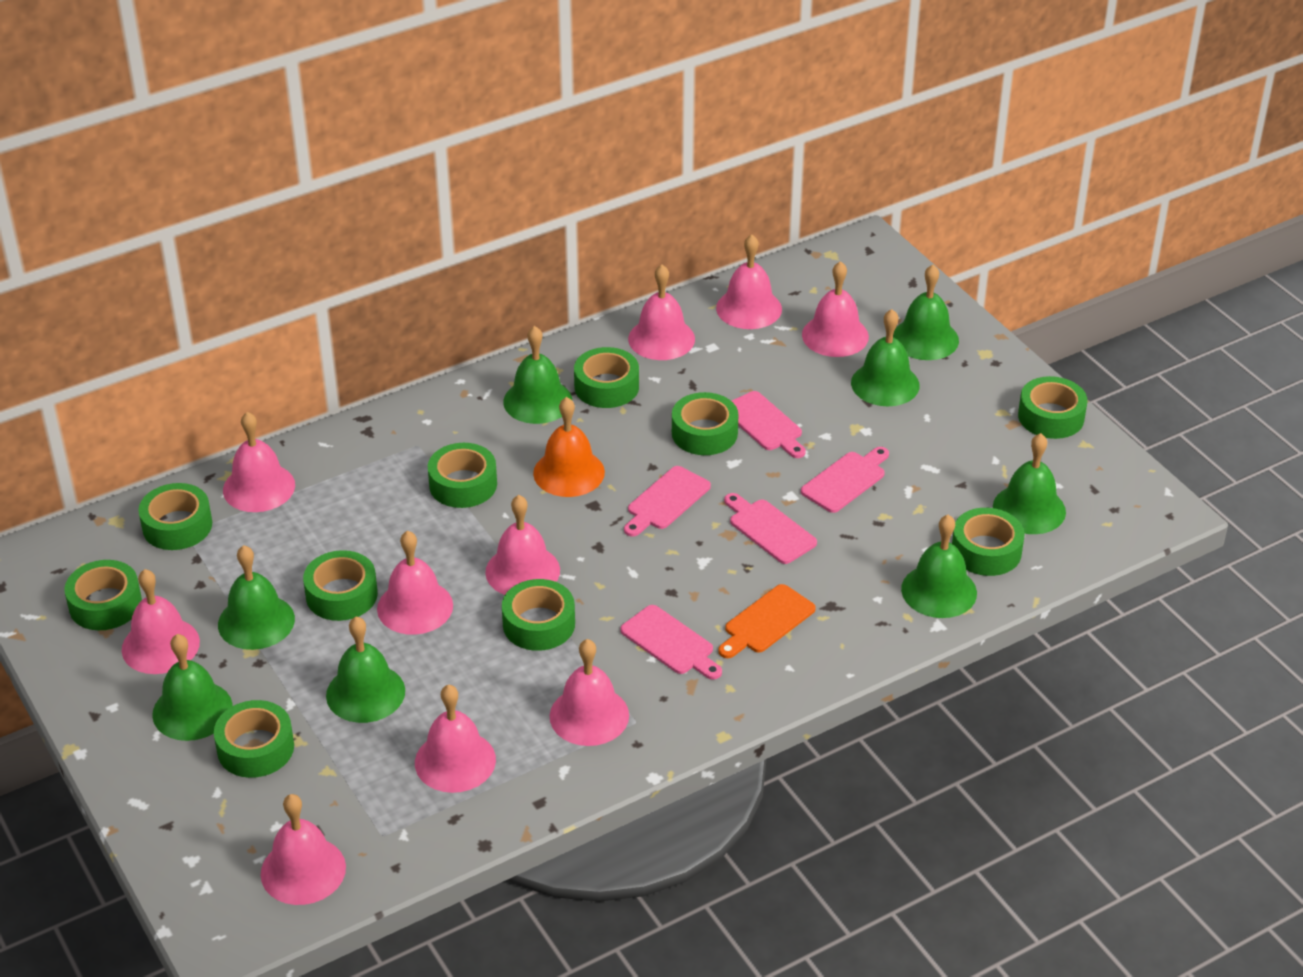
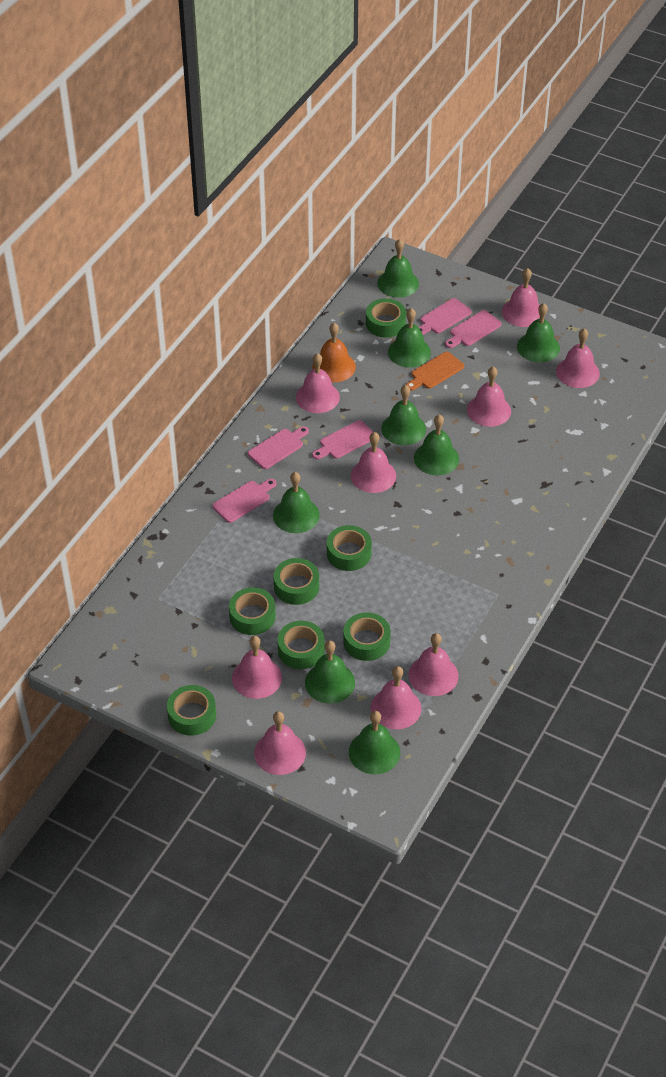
green tape: 10 -> 7
pink bell: 10 -> 9

